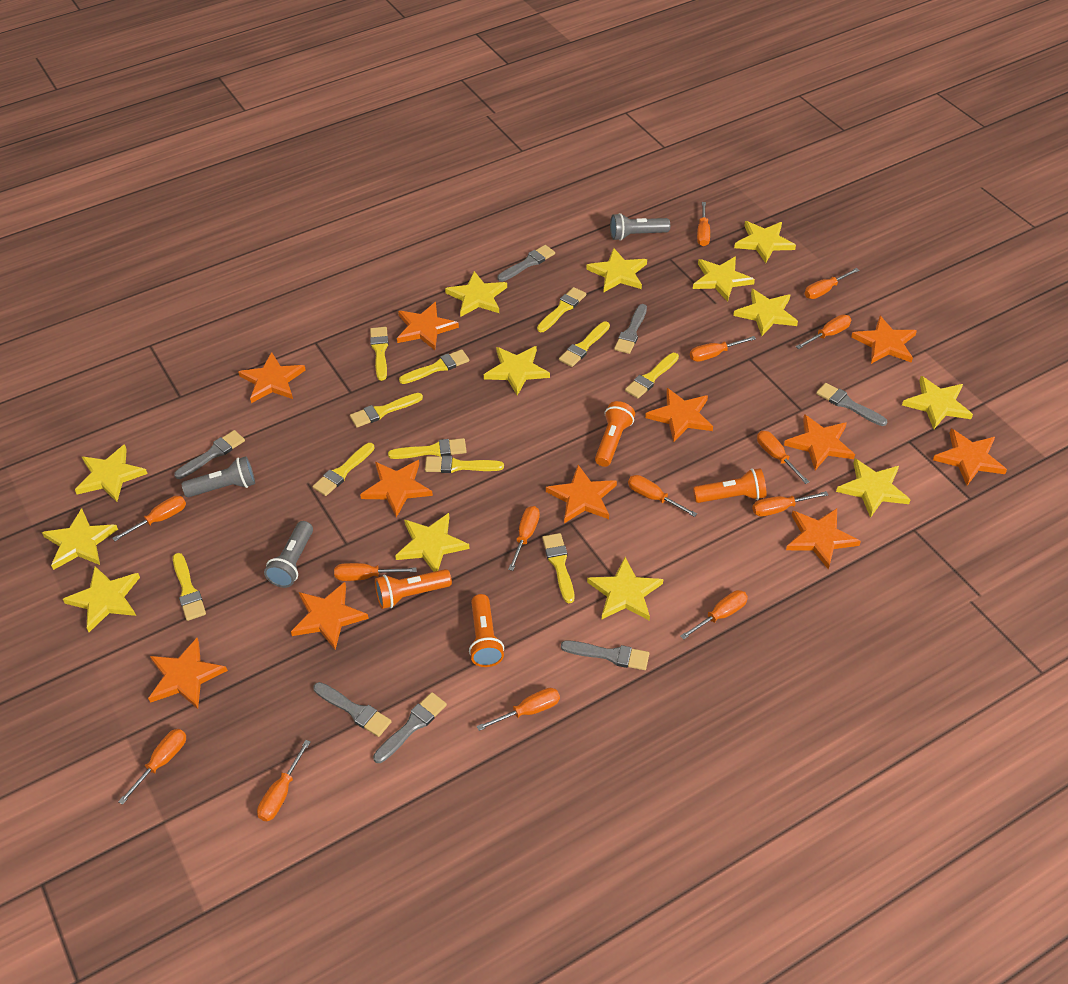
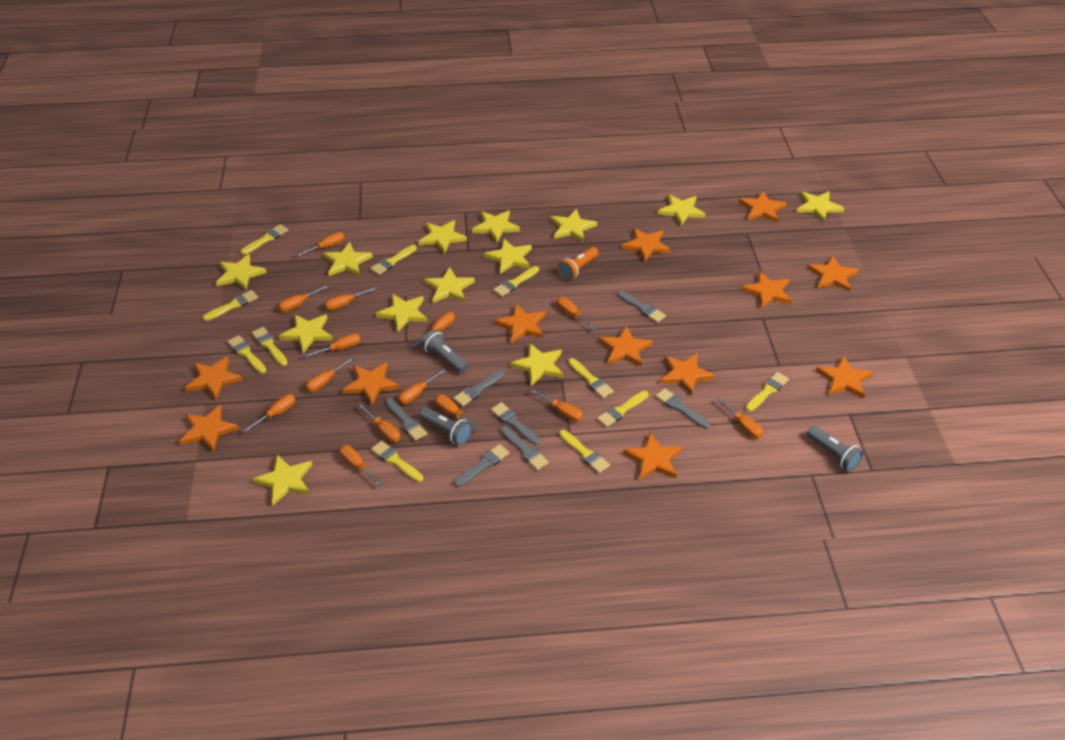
orange flashlight: 4 -> 1
orange star: 11 -> 12

